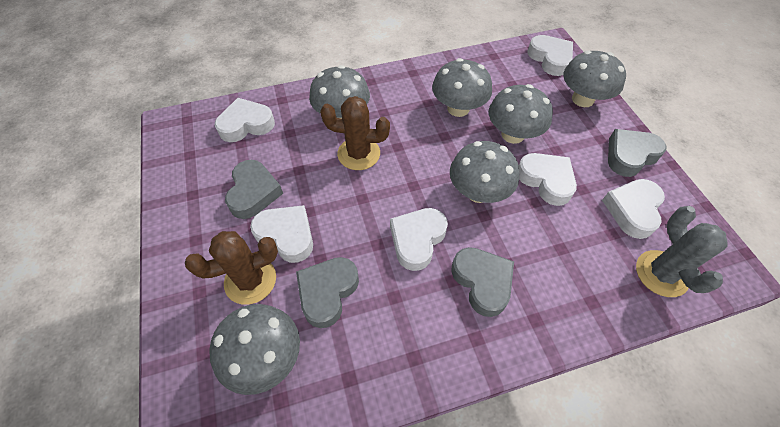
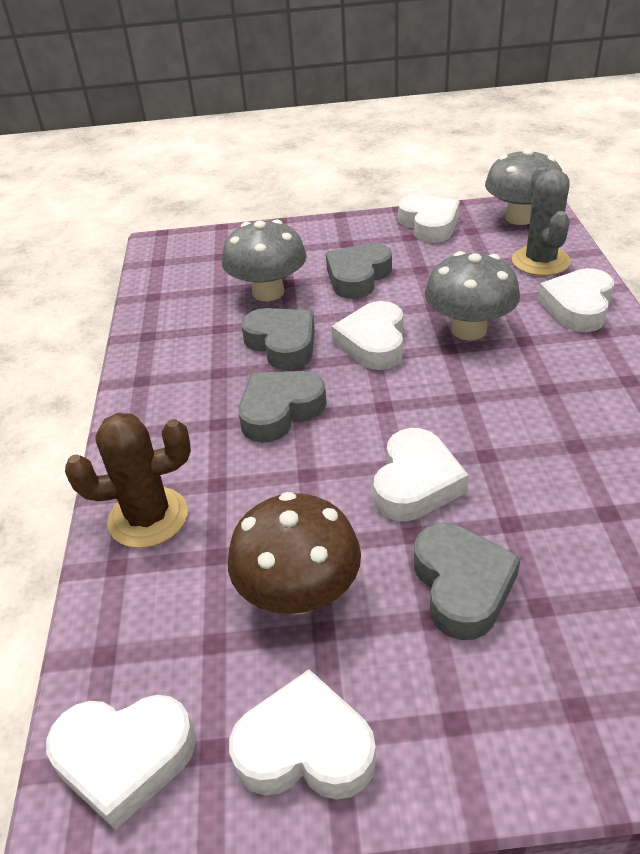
brown cactus: 2 -> 1
brown mushroom: 0 -> 1
grey mushroom: 6 -> 3

